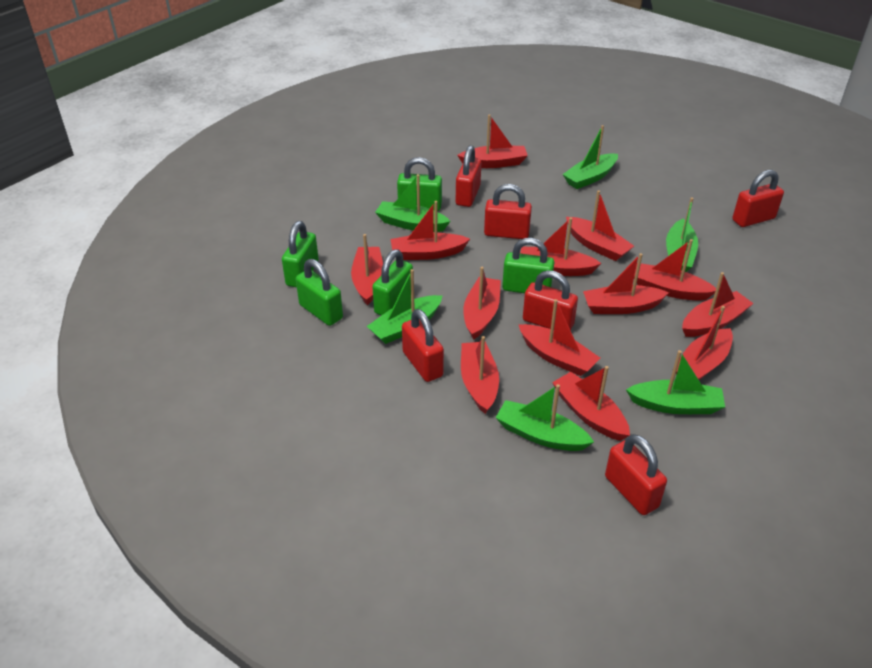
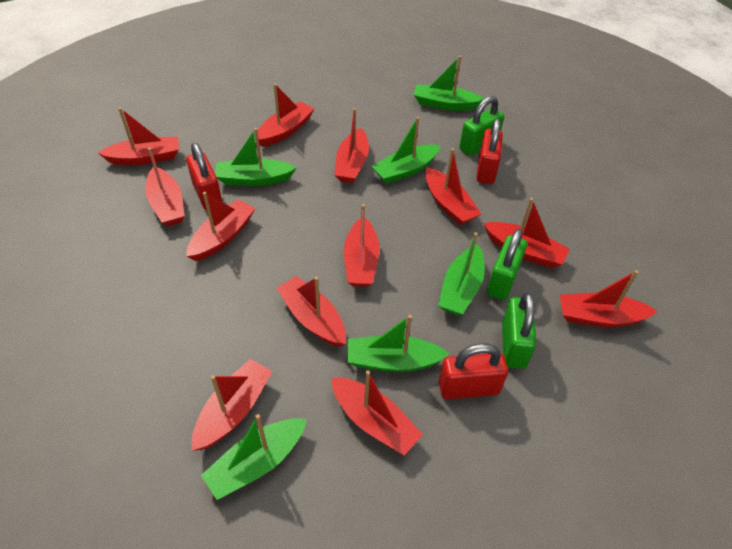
green padlock: 5 -> 3
red boat: 13 -> 12
red padlock: 6 -> 3

